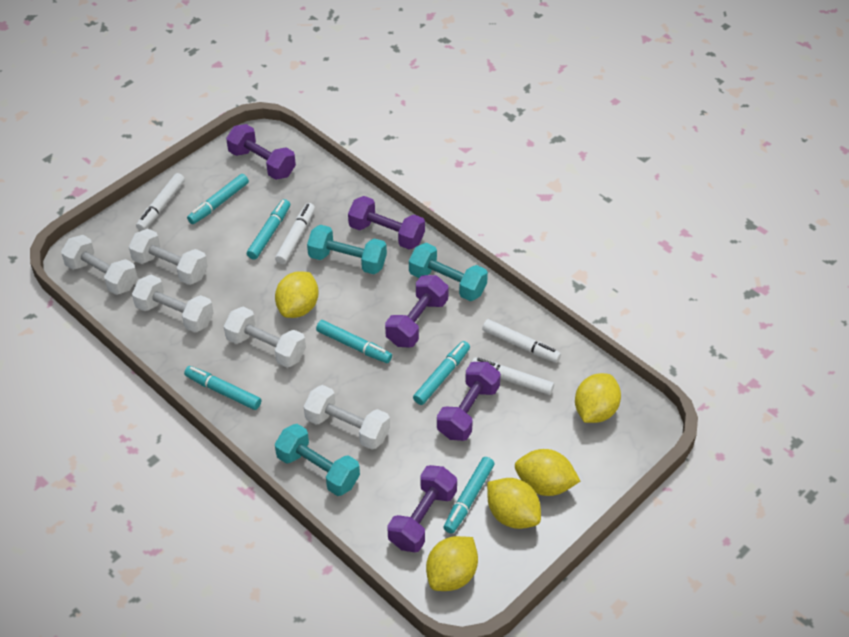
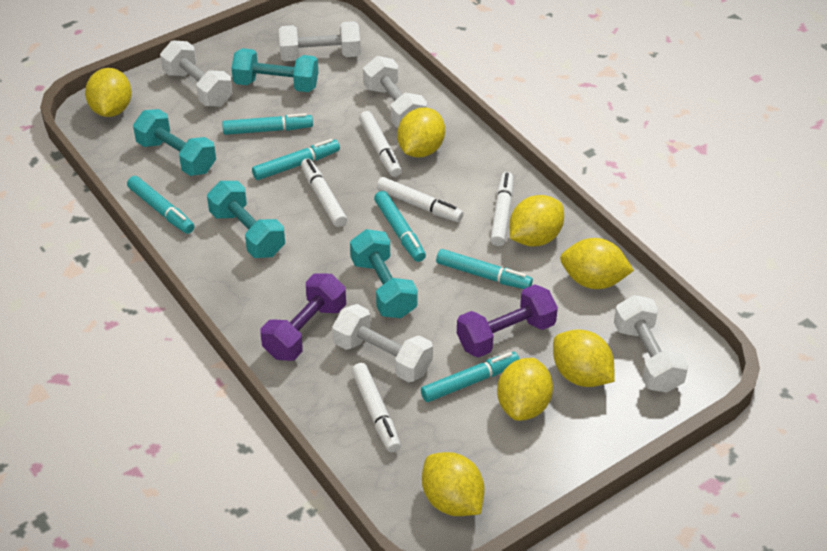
purple dumbbell: 5 -> 2
turquoise dumbbell: 3 -> 4
white marker: 4 -> 5
yellow lemon: 5 -> 7

